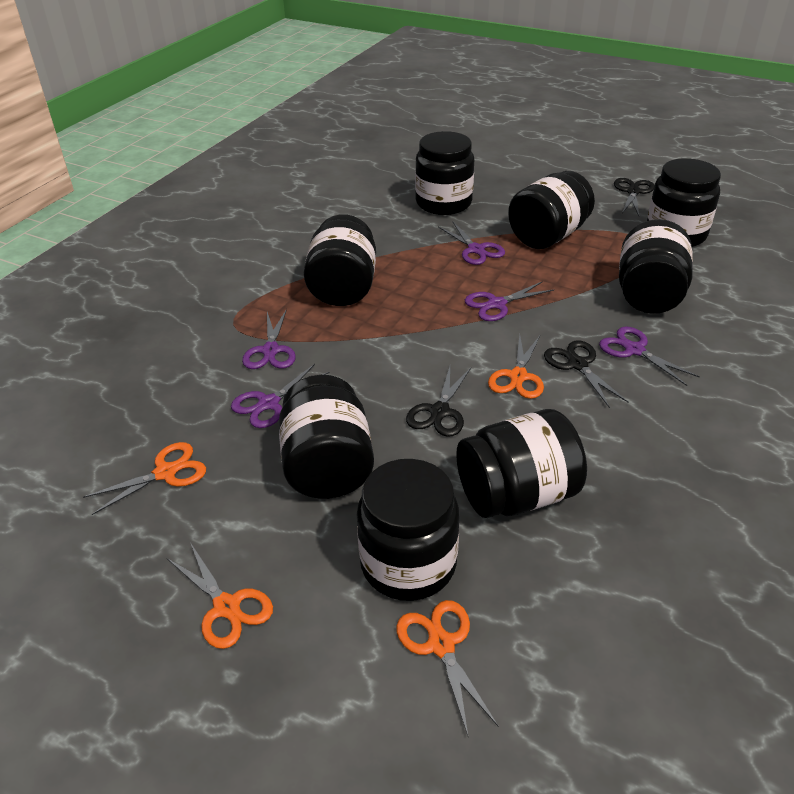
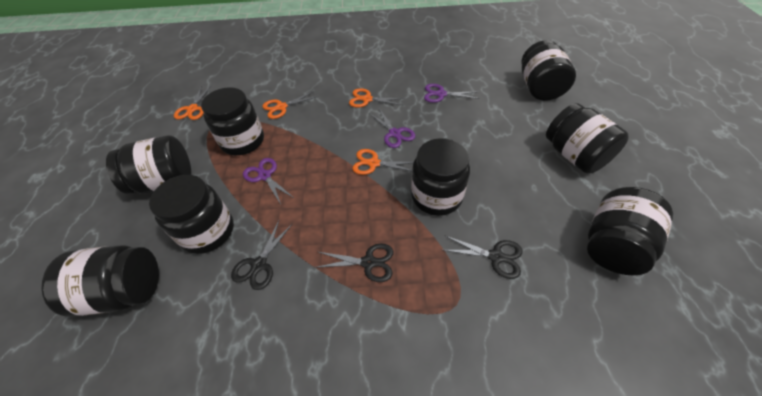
purple scissors: 5 -> 3

